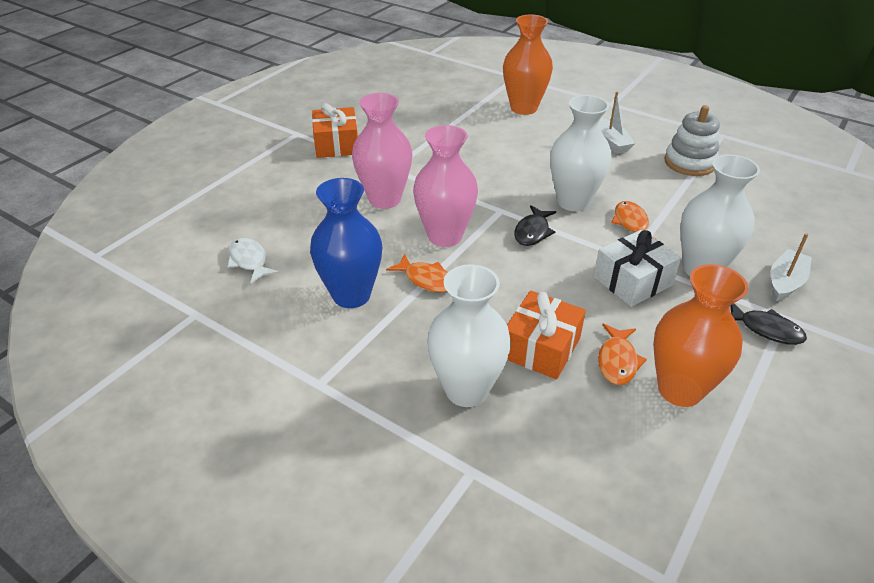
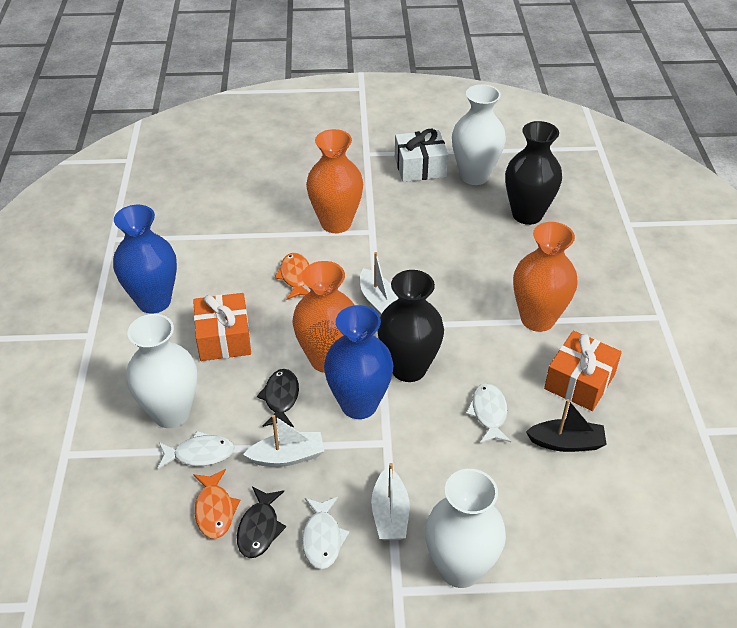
black boat: 0 -> 1
black vase: 0 -> 2
blue vase: 1 -> 2
orange fish: 3 -> 2
orange vase: 2 -> 3
pink vase: 2 -> 0
white boat: 2 -> 3
white fish: 1 -> 3
white stacking toy: 1 -> 0

